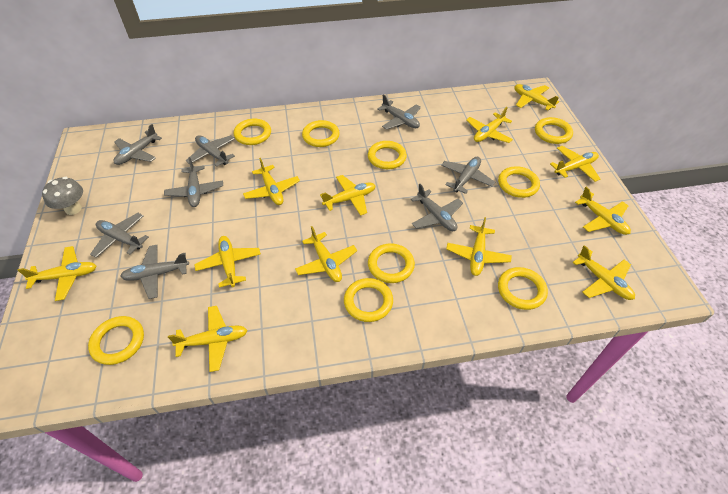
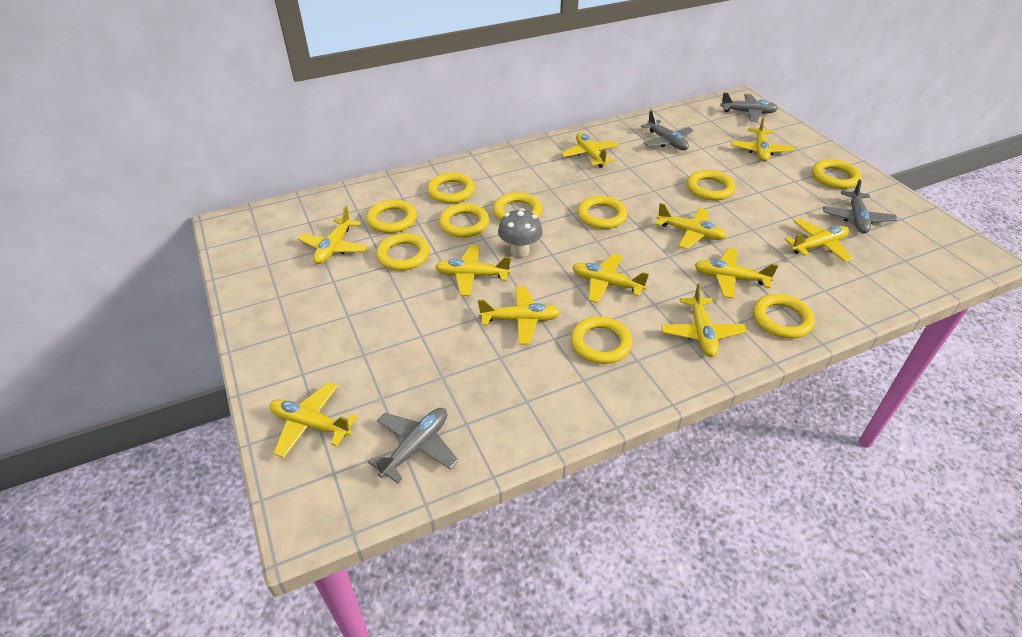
grey plane: 8 -> 4
yellow plane: 12 -> 11
yellow ring: 9 -> 10

